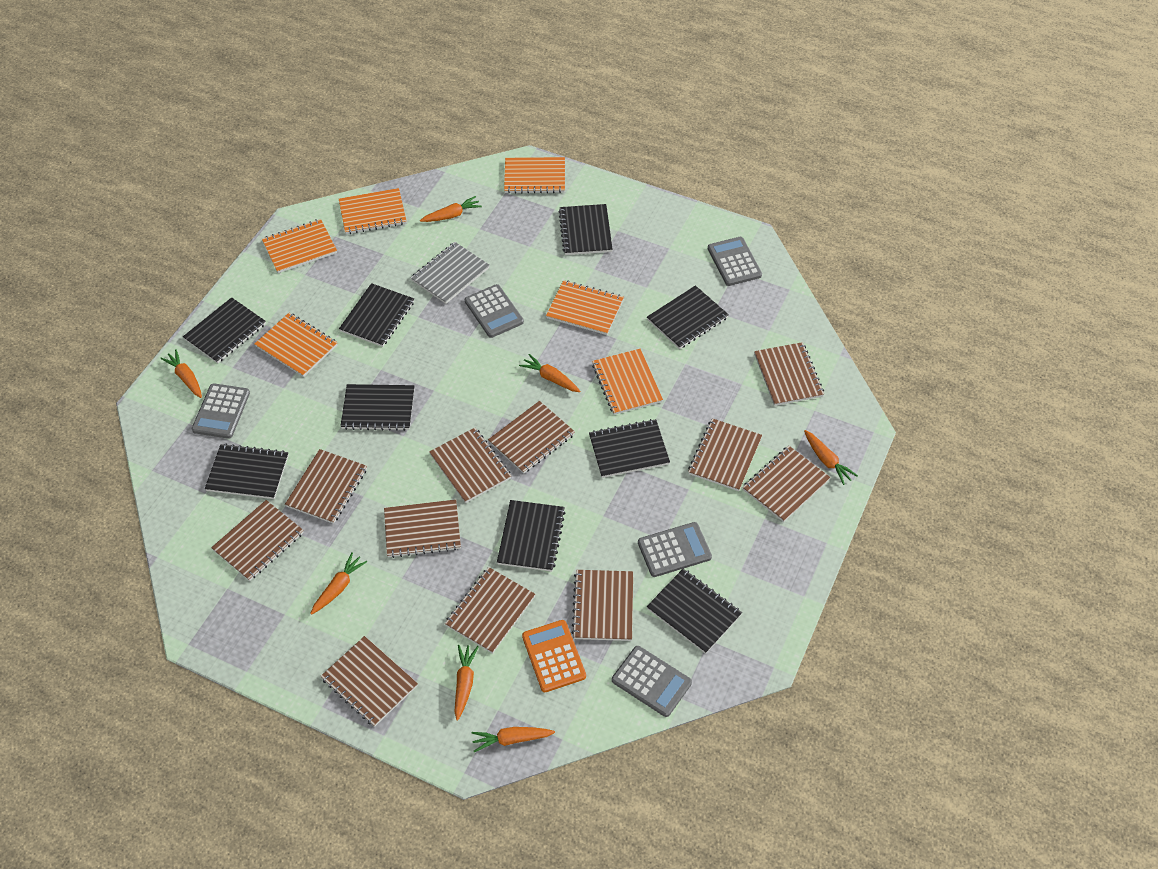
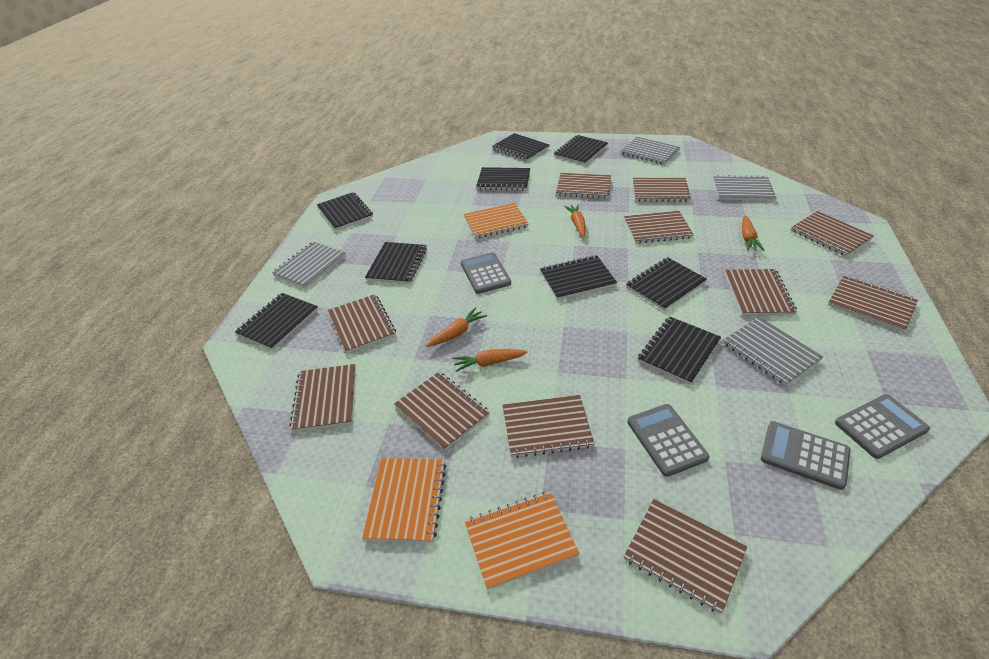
grey calculator: 5 -> 4
grey notebook: 1 -> 4
orange calculator: 1 -> 0
orange carrot: 7 -> 4
orange notebook: 6 -> 3

